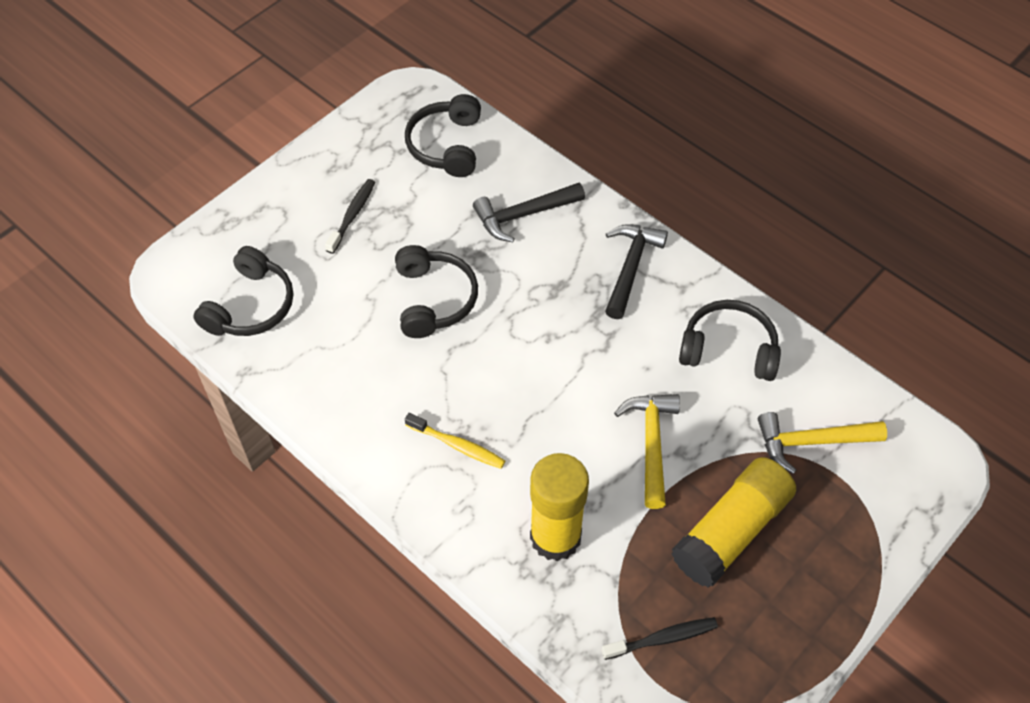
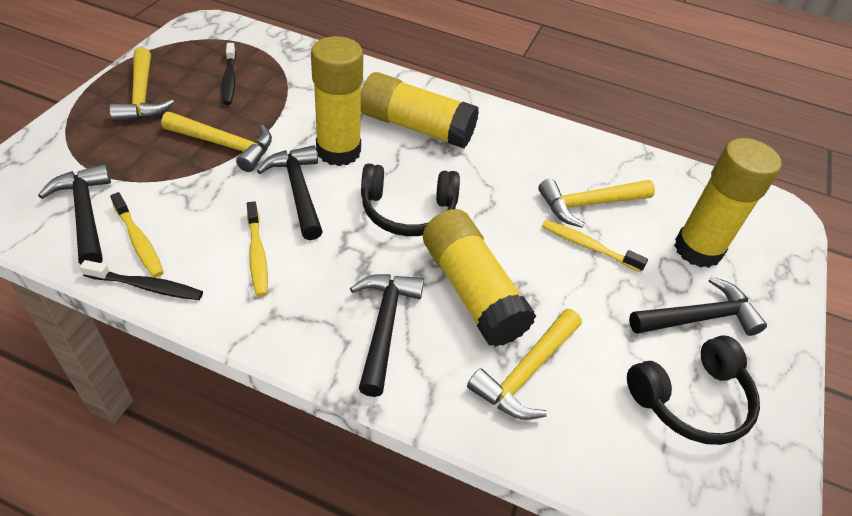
black hammer: 2 -> 4
black headphones: 4 -> 2
yellow glue stick: 2 -> 4
yellow hammer: 2 -> 4
yellow toothbrush: 1 -> 3

